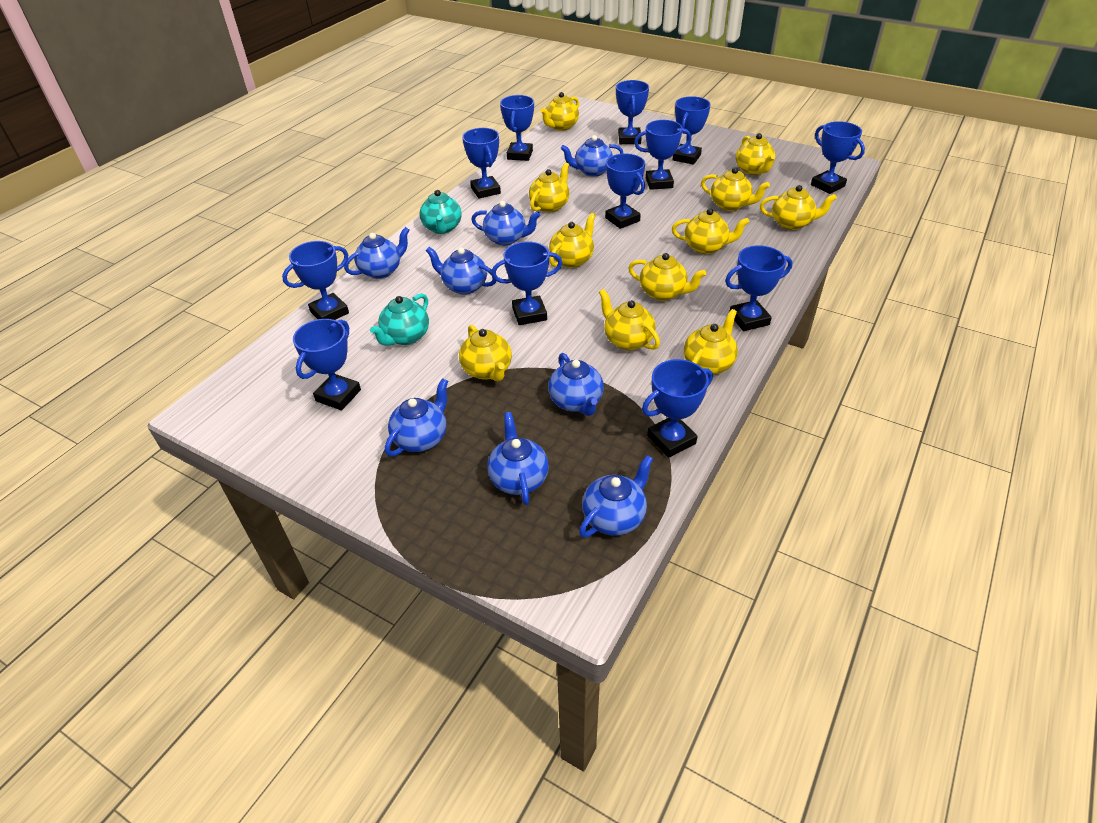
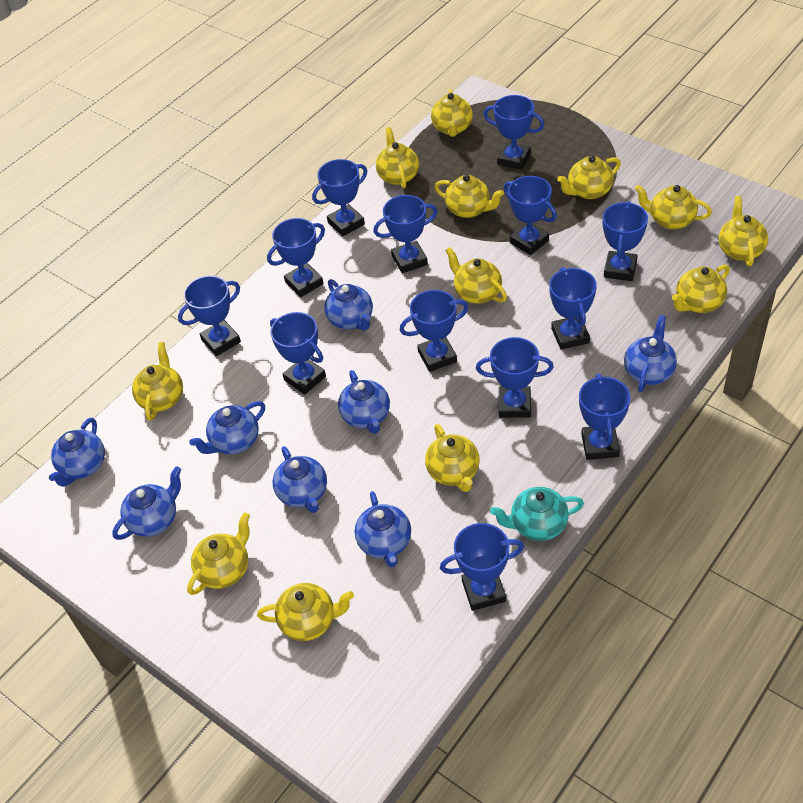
blue trophy: 12 -> 13
turquoise teapot: 2 -> 1
yellow teapot: 11 -> 12

